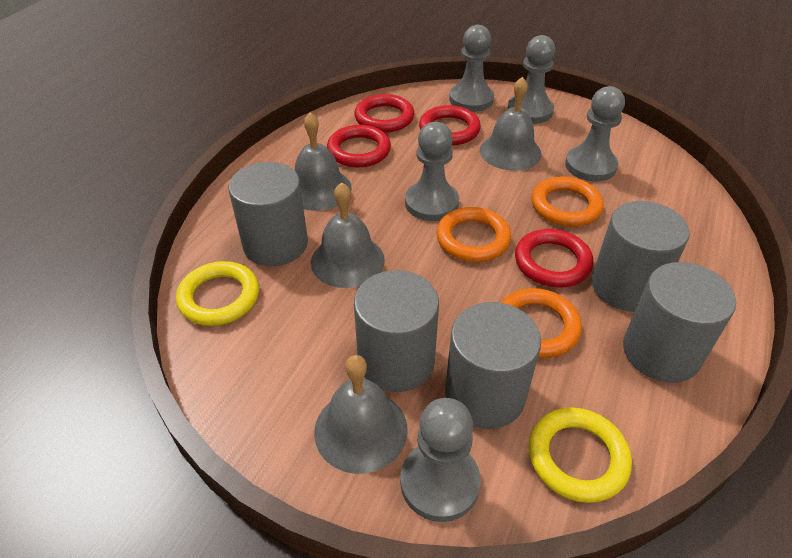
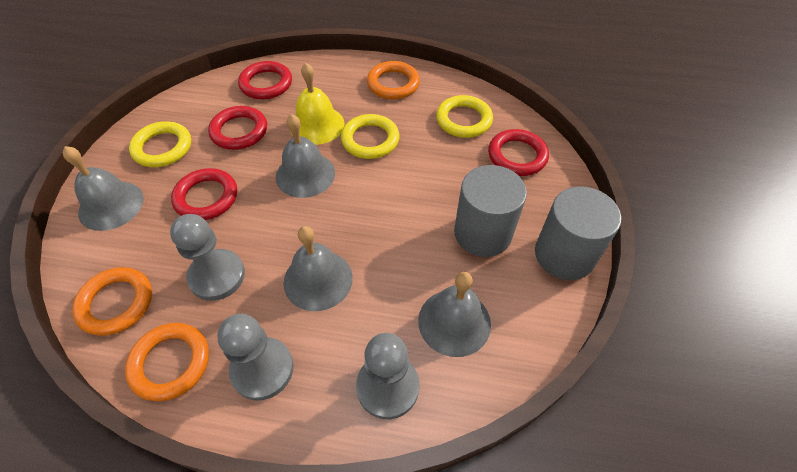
grey cylinder: 5 -> 2
grey pawn: 5 -> 3
yellow bell: 0 -> 1
yellow ring: 2 -> 3

